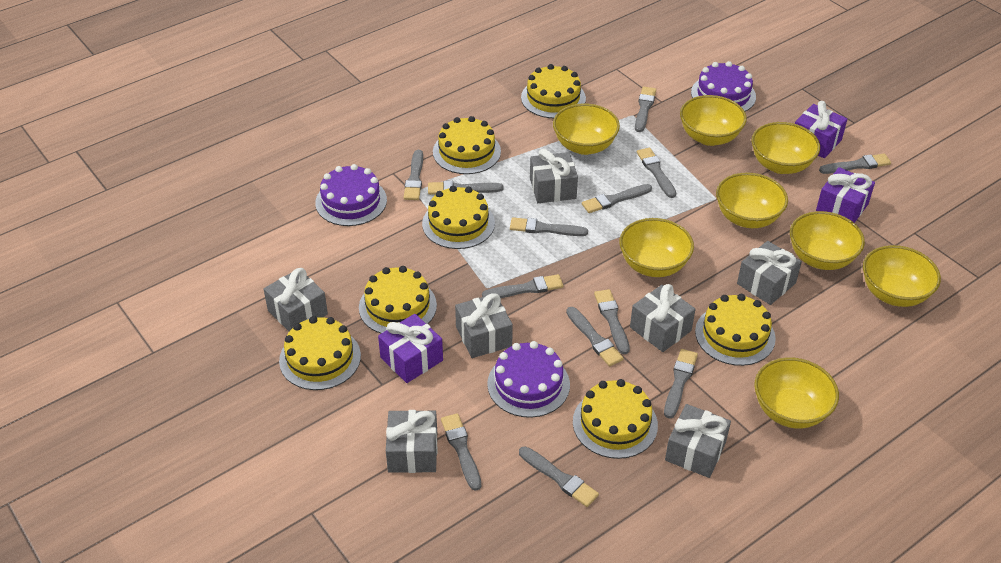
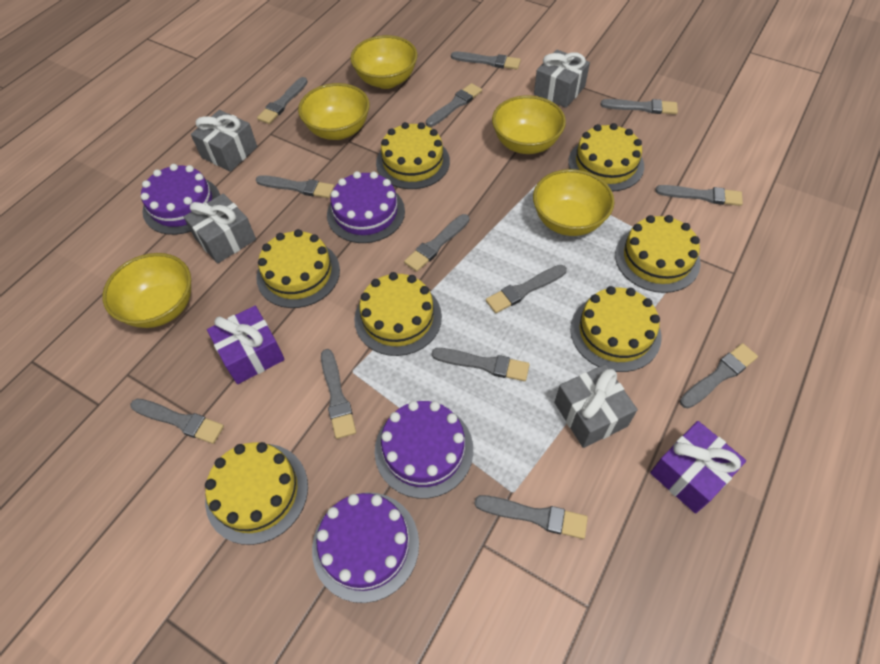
grey gift: 7 -> 4
purple cake: 3 -> 4
purple gift: 3 -> 2
yellow bowl: 8 -> 5

